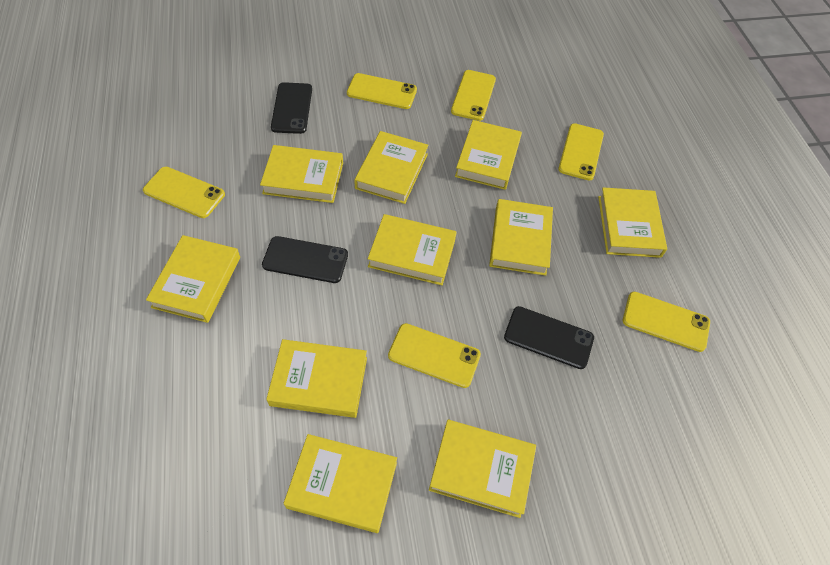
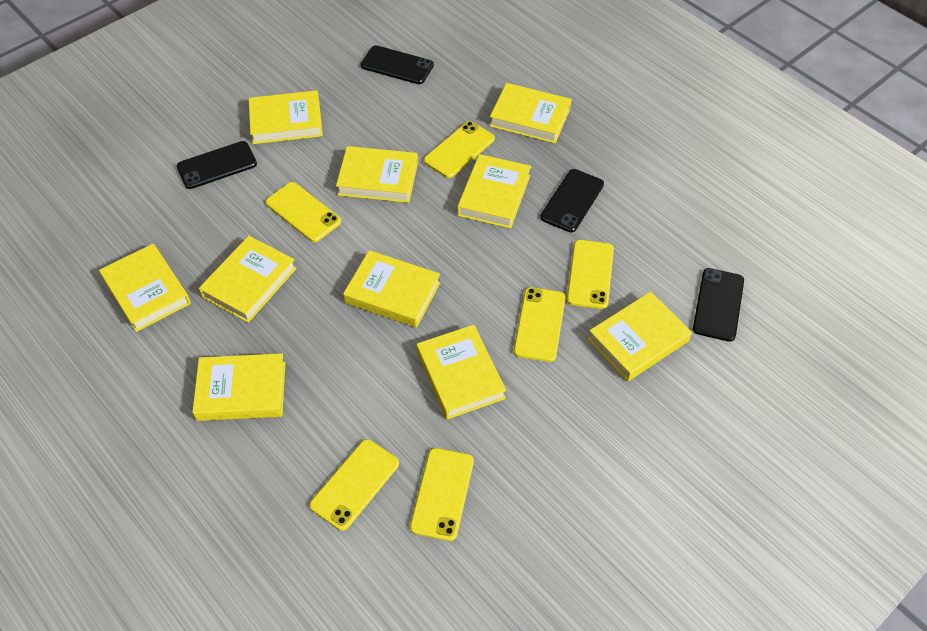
black phone: 3 -> 4

